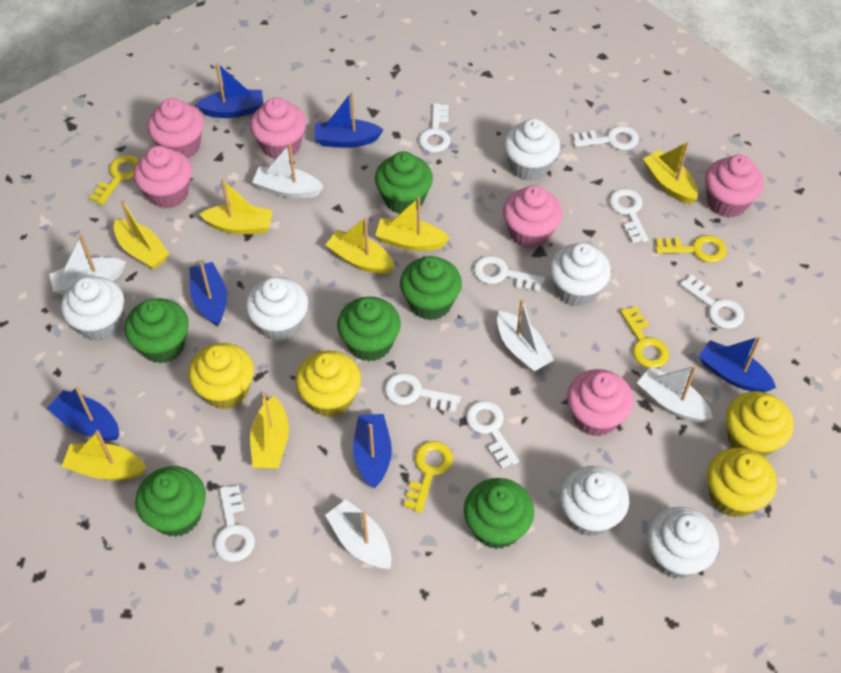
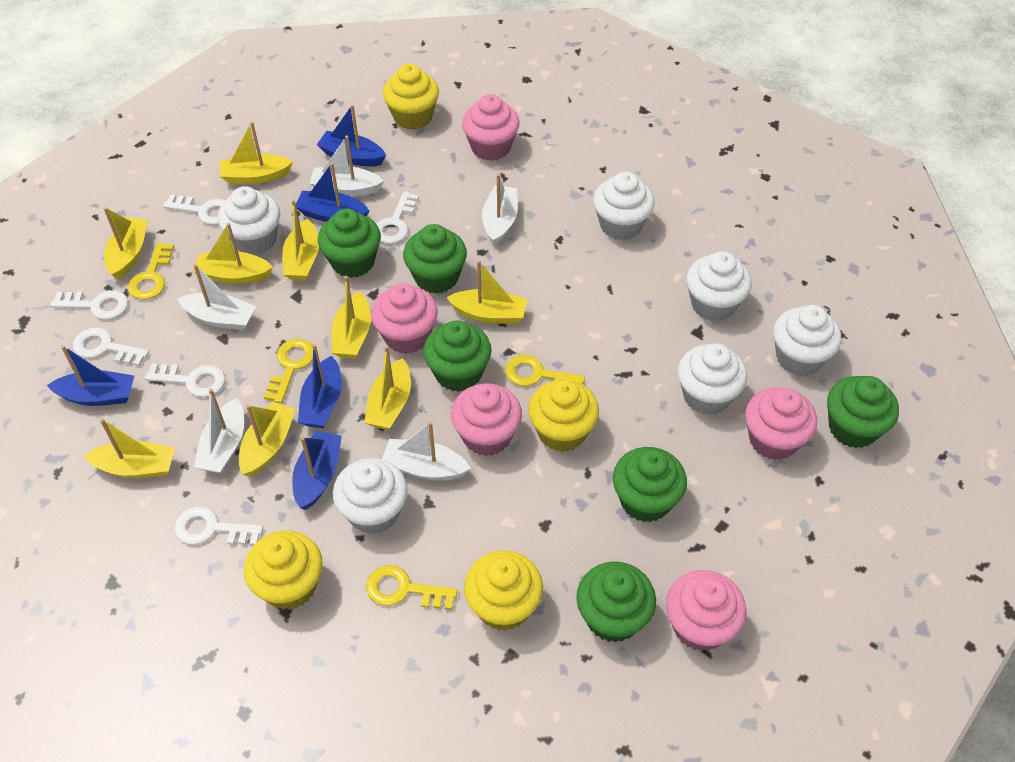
blue boat: 6 -> 5
pink cupcake: 6 -> 5
white key: 8 -> 6
yellow boat: 7 -> 9

